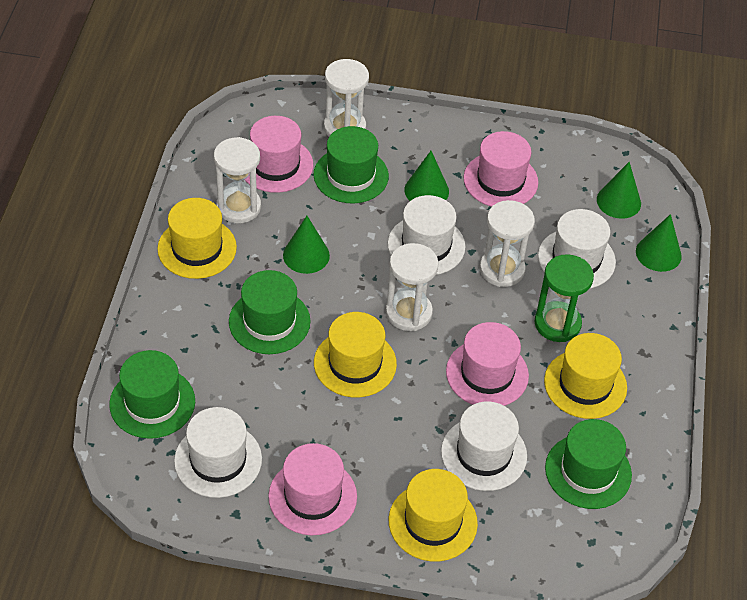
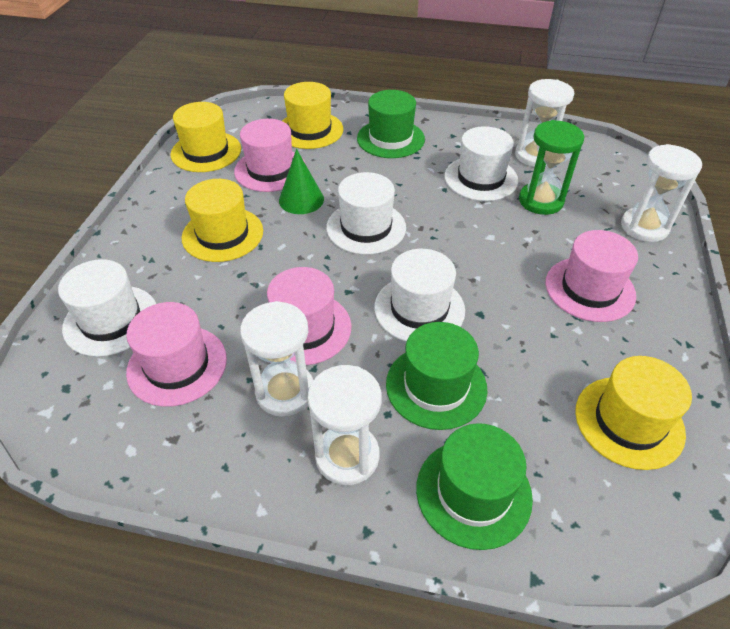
green cone: 4 -> 1
green hat: 4 -> 3

